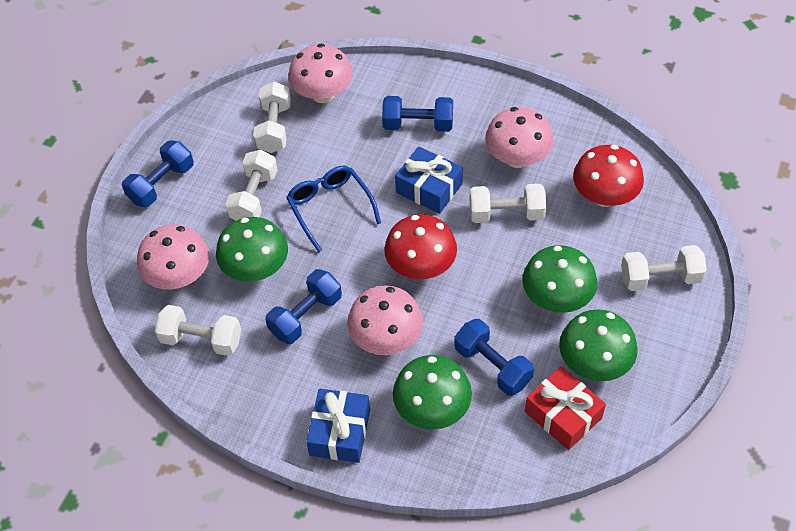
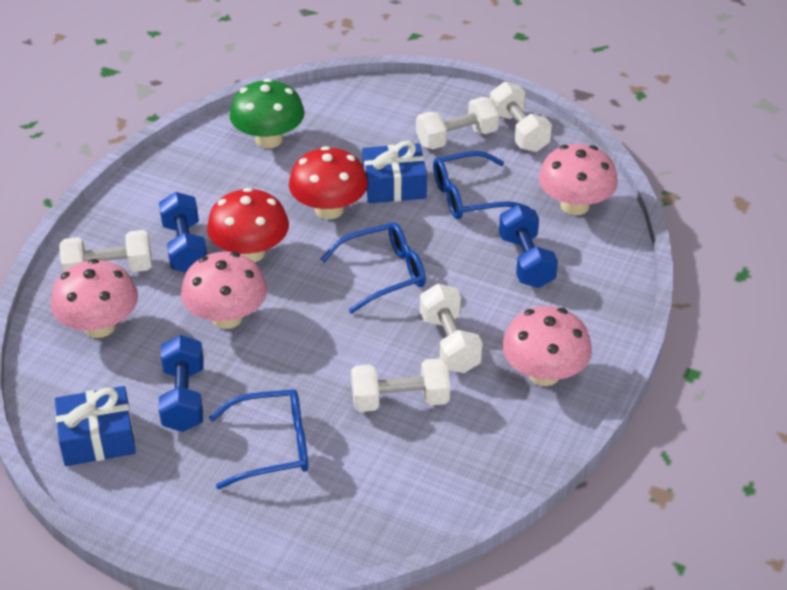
blue dumbbell: 4 -> 3
blue glasses: 1 -> 3
green mushroom: 4 -> 1
red gift: 1 -> 0

